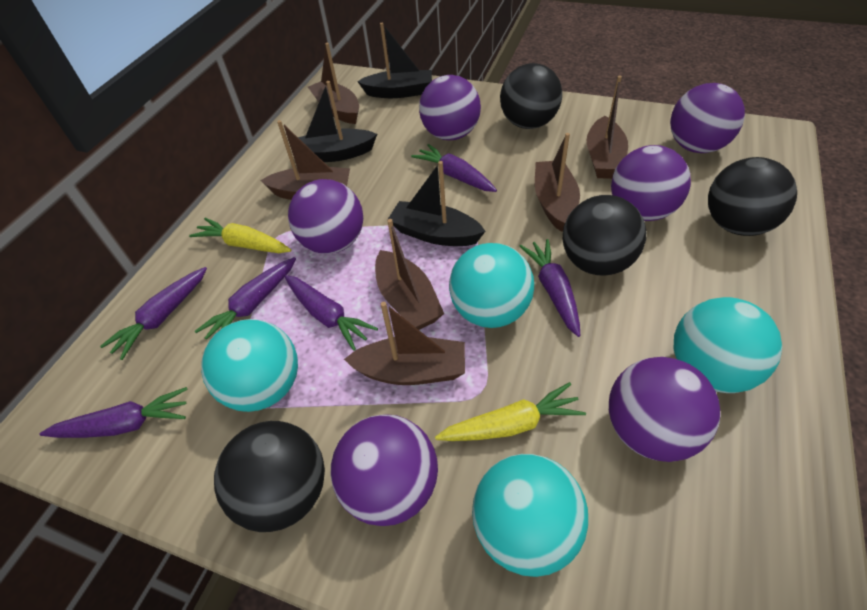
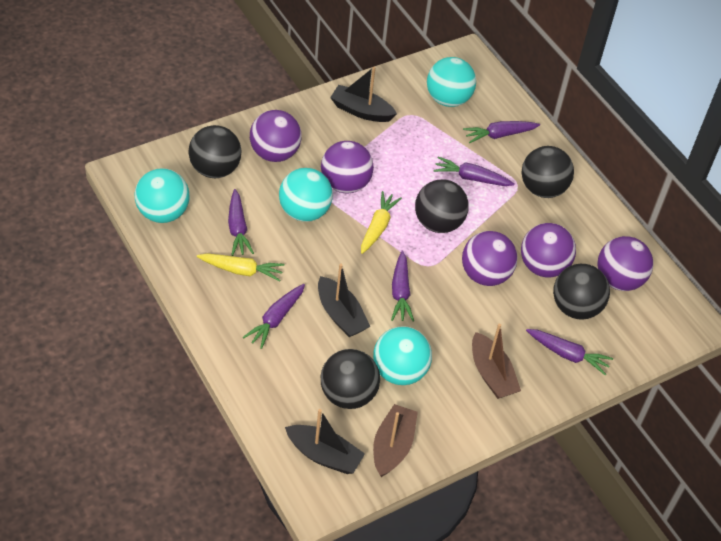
black ball: 4 -> 5
brown boat: 6 -> 2
purple ball: 6 -> 5

